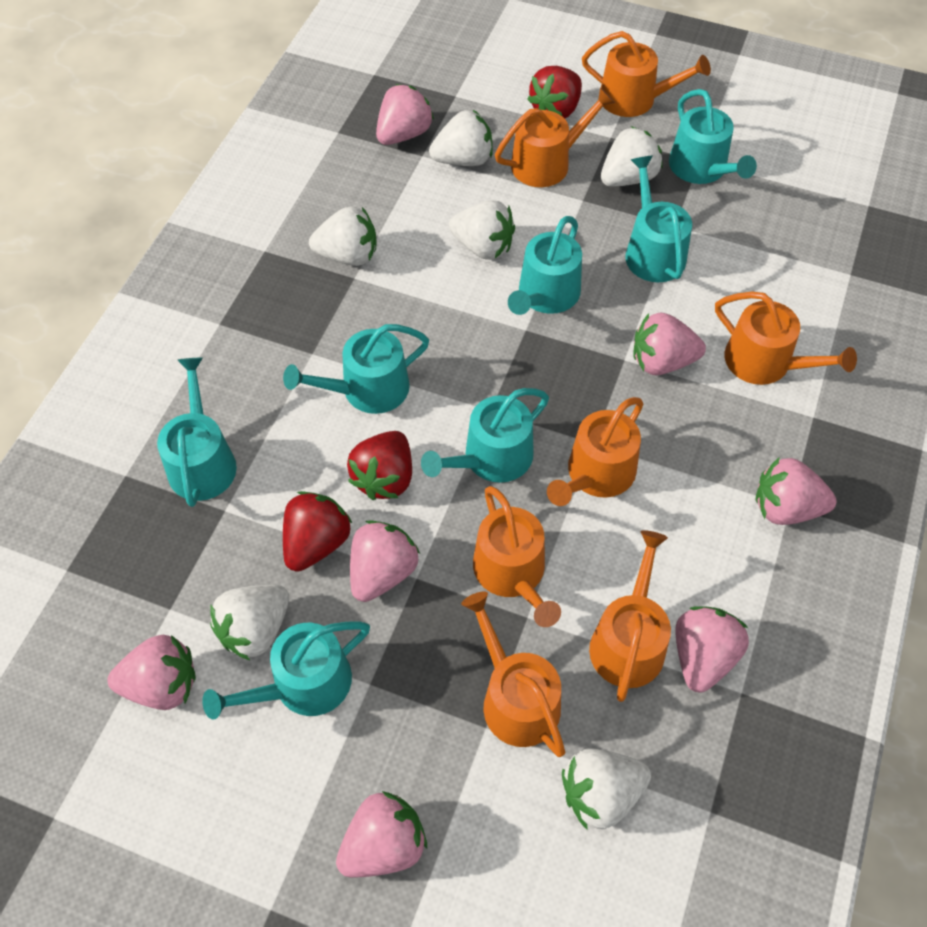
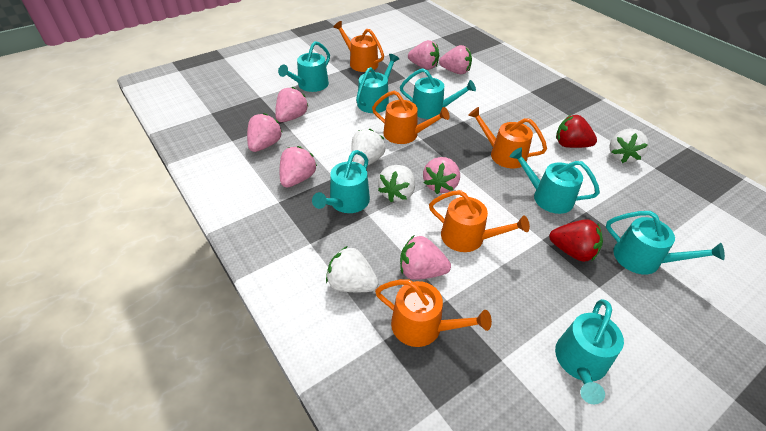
orange watering can: 7 -> 5
red strawberry: 3 -> 2
white strawberry: 6 -> 4

